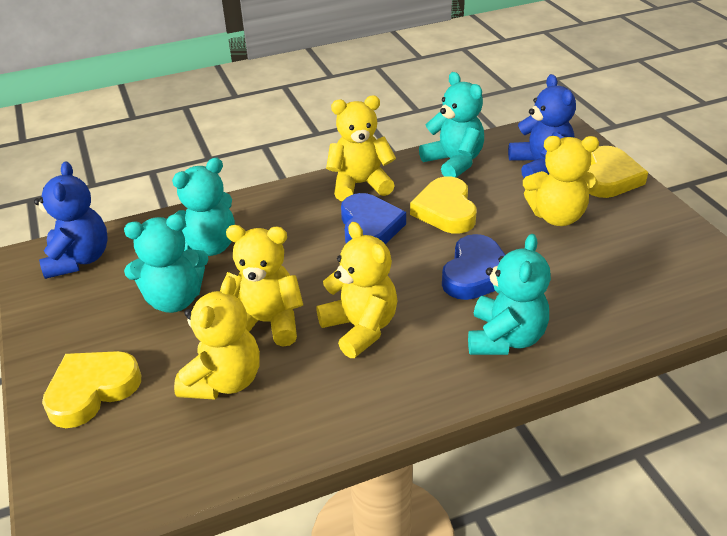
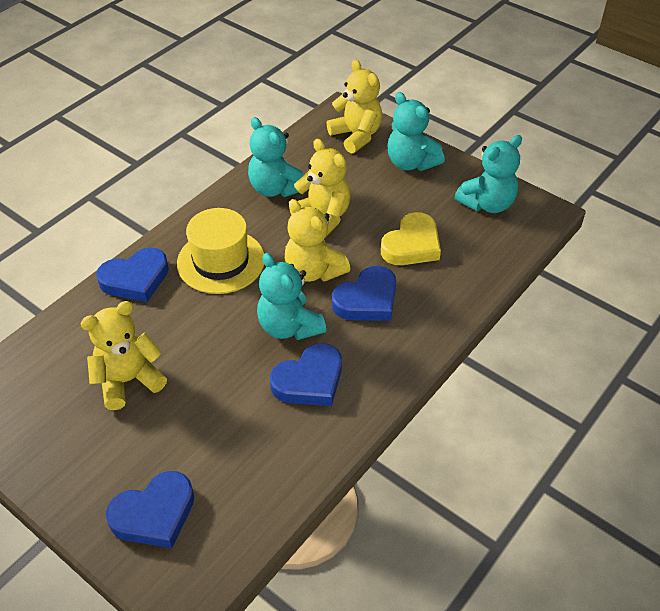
blue heart: 2 -> 4
blue teddy bear: 2 -> 0
yellow hat: 0 -> 1
yellow heart: 3 -> 1
yellow teddy bear: 5 -> 4

